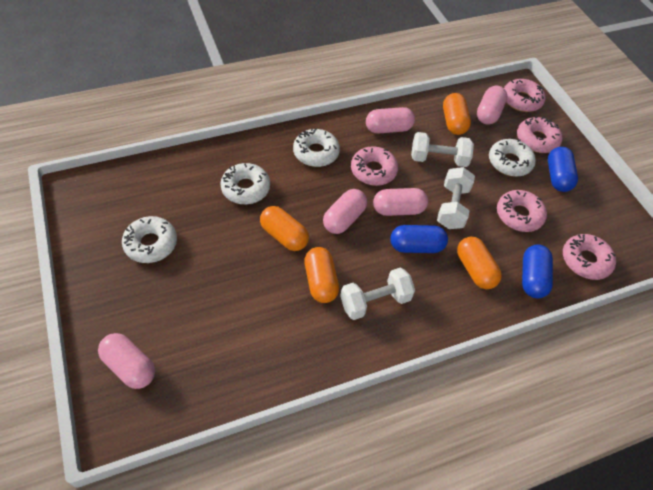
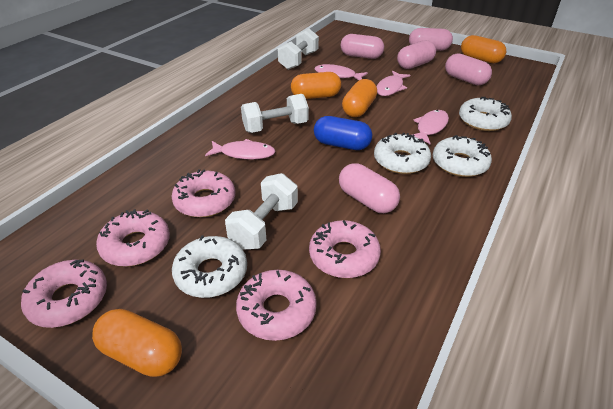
blue capsule: 3 -> 1
pink fish: 0 -> 4

